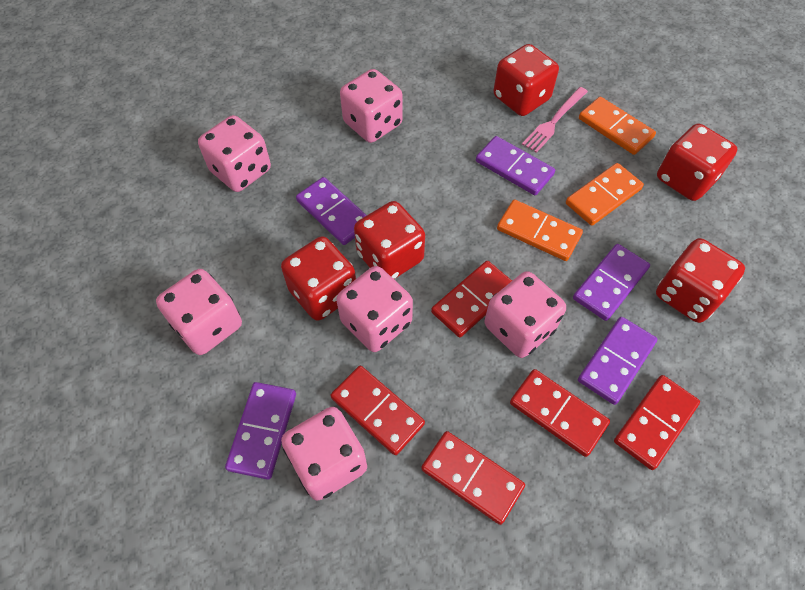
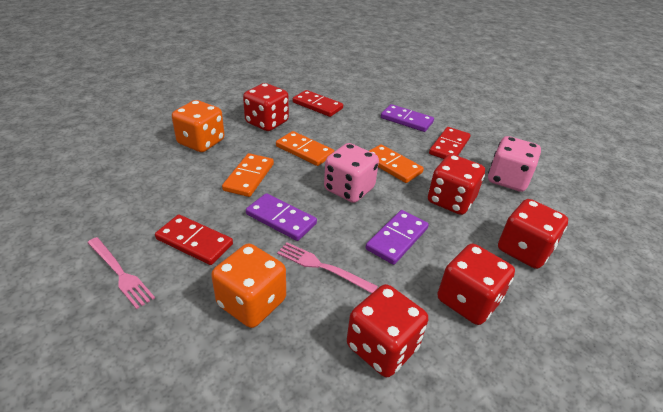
orange dice: 0 -> 2
pink dice: 6 -> 2
pink fork: 1 -> 2
purple domino: 5 -> 3
red domino: 5 -> 3

